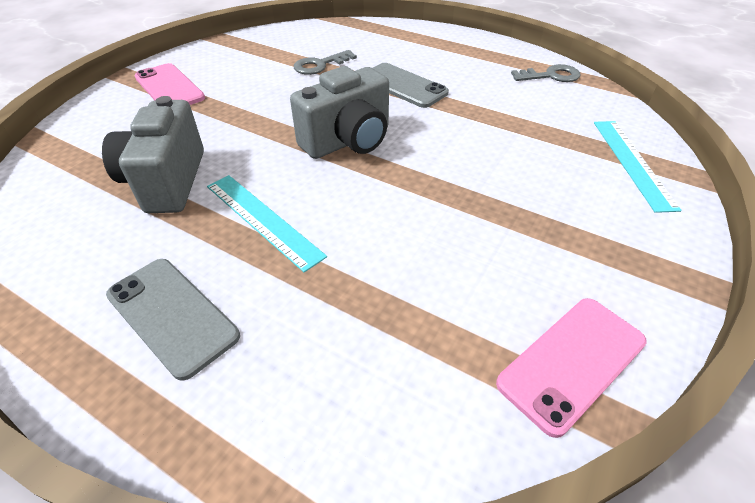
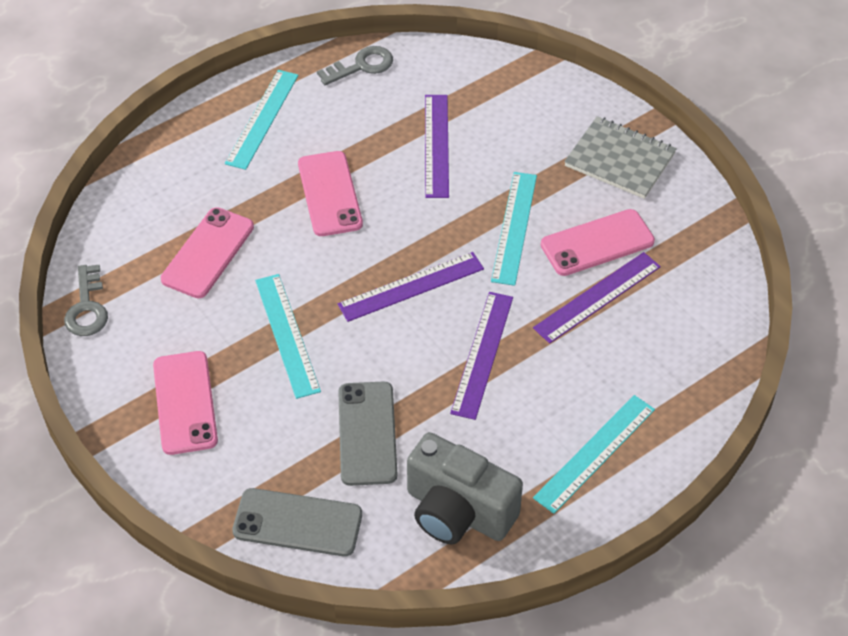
grey camera: 2 -> 1
grey notebook: 0 -> 1
pink phone: 2 -> 4
purple ruler: 0 -> 4
turquoise ruler: 2 -> 4

